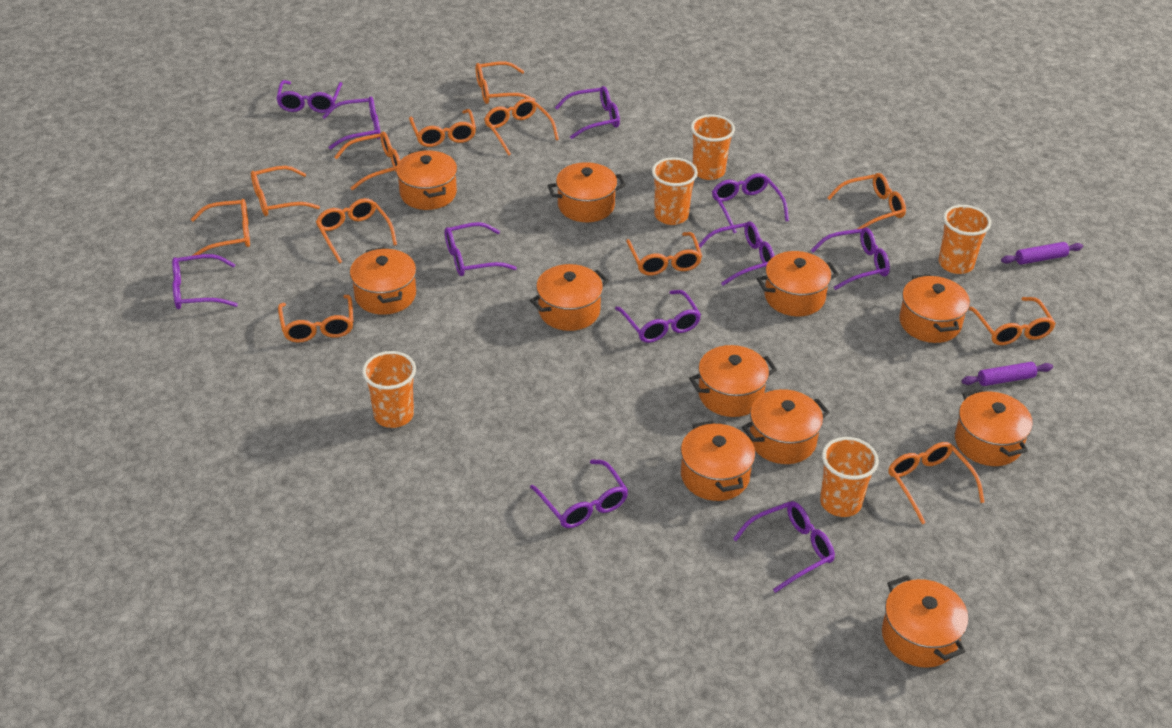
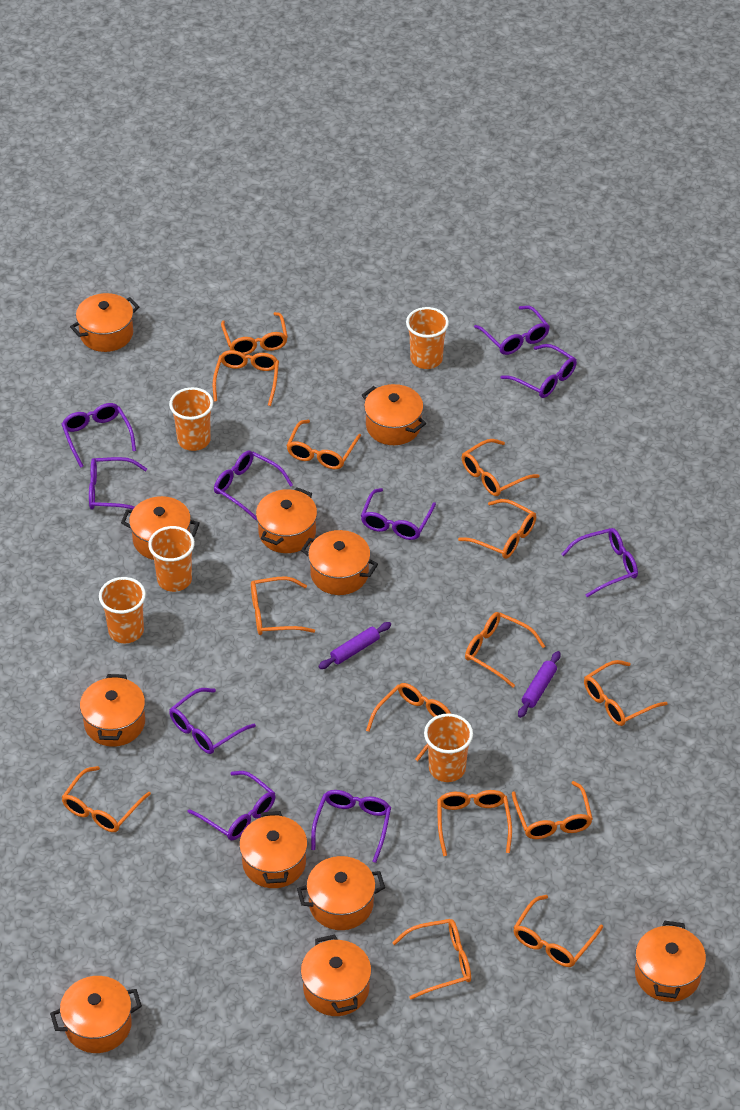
orange glasses: 12 -> 14
purple glasses: 11 -> 10

